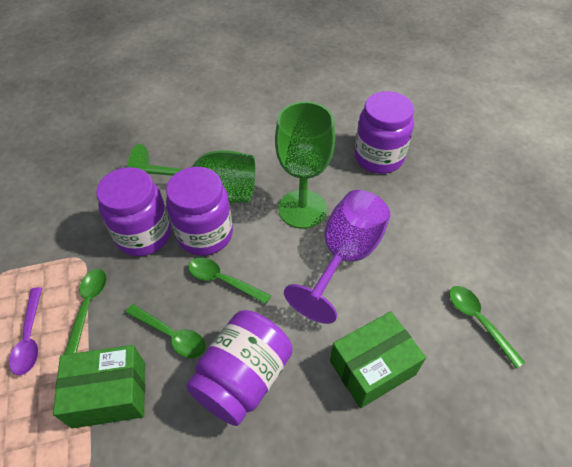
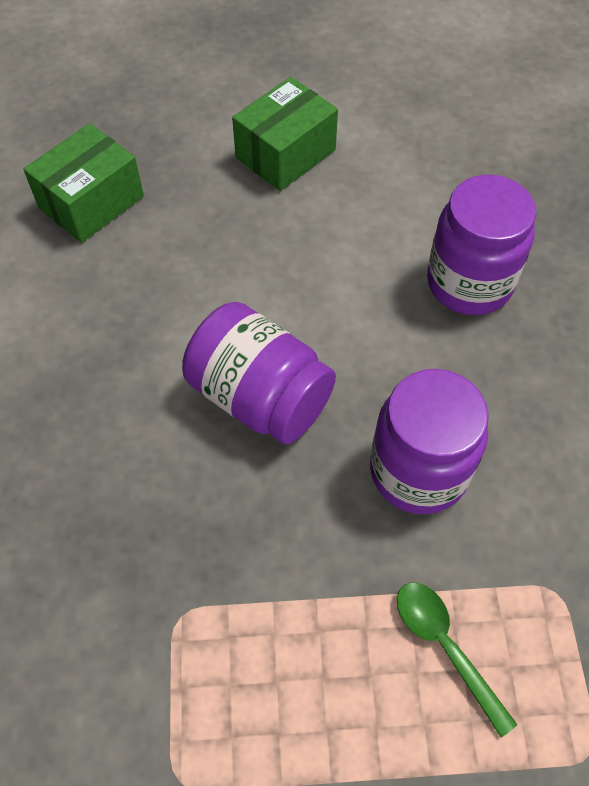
green goblet: 2 -> 0
green spoon: 4 -> 1
purple goblet: 1 -> 0
purple jar: 4 -> 3
purple spoon: 1 -> 0

